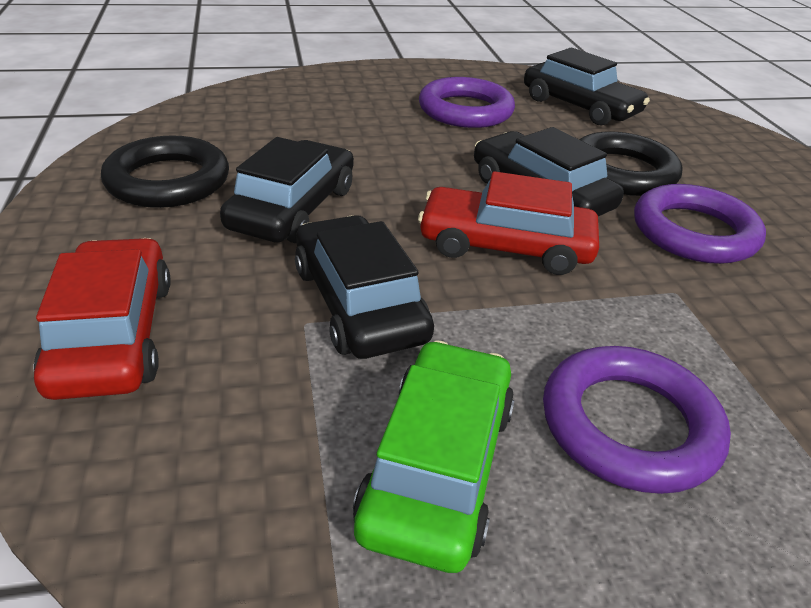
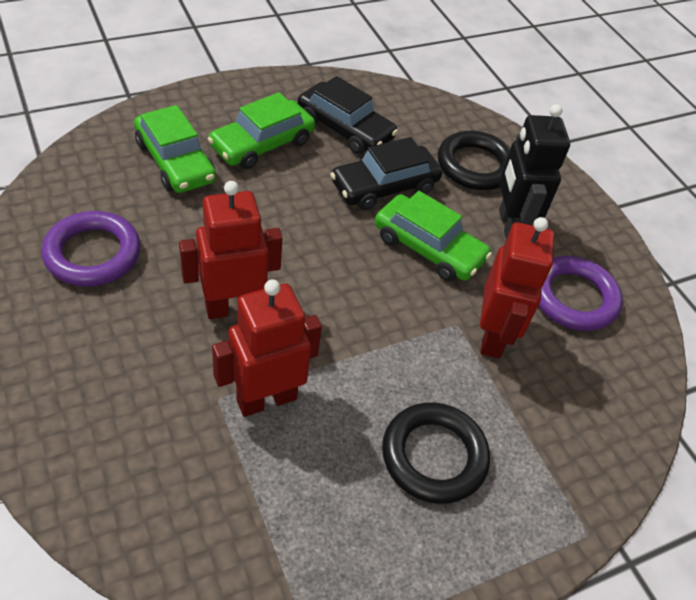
black car: 4 -> 2
black robot: 0 -> 1
green car: 1 -> 3
purple ring: 3 -> 2
red car: 2 -> 0
red robot: 0 -> 3

